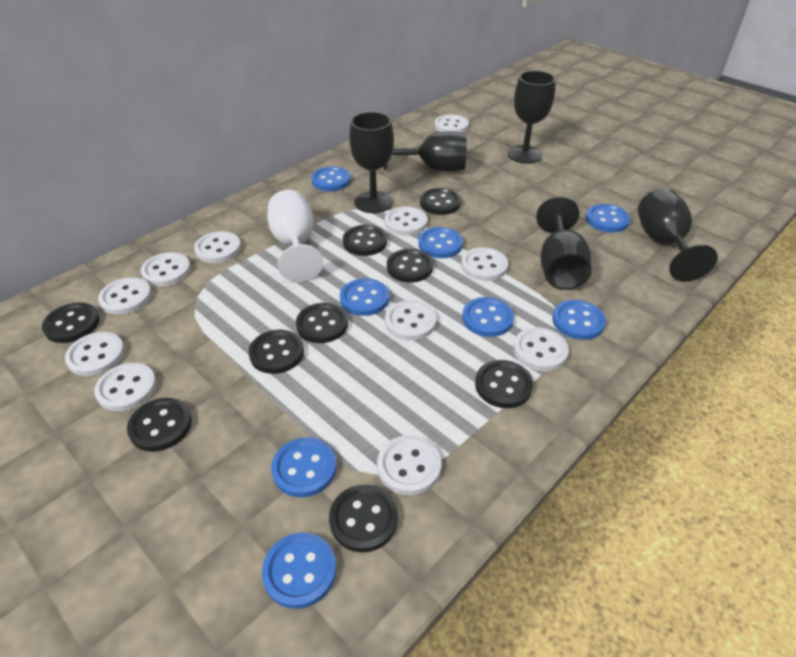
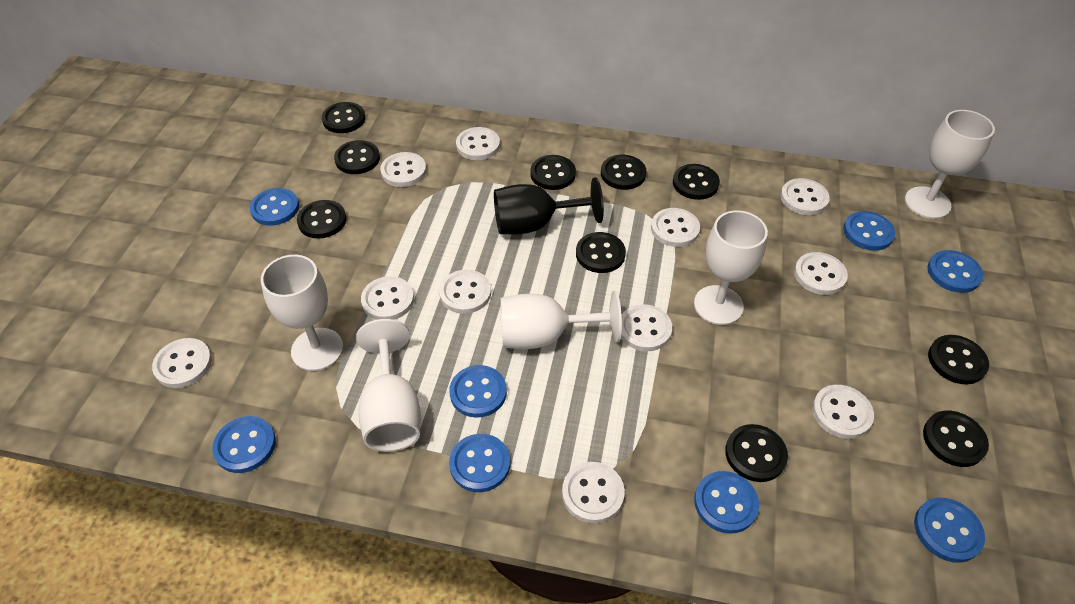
black button: 9 -> 10
black goblet: 5 -> 1
white goblet: 1 -> 5

